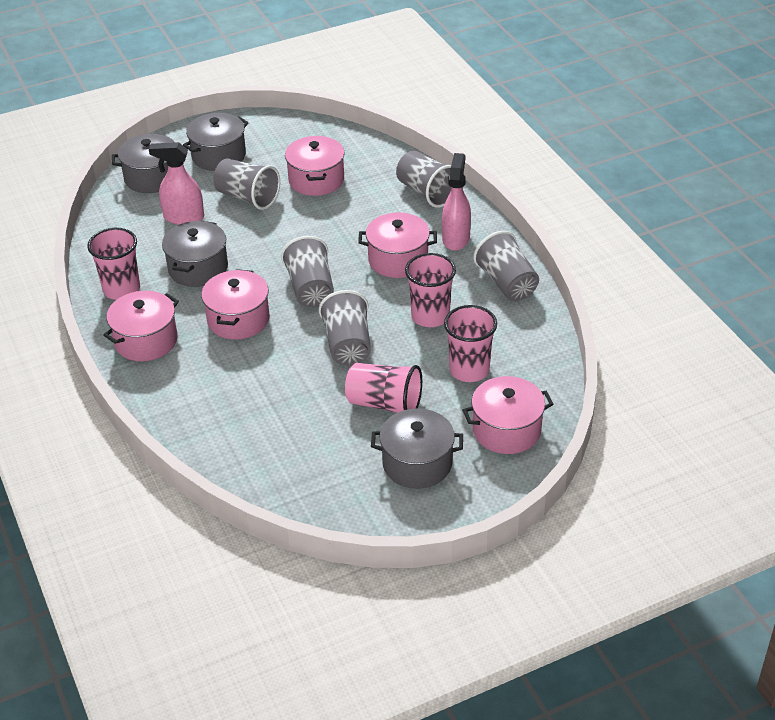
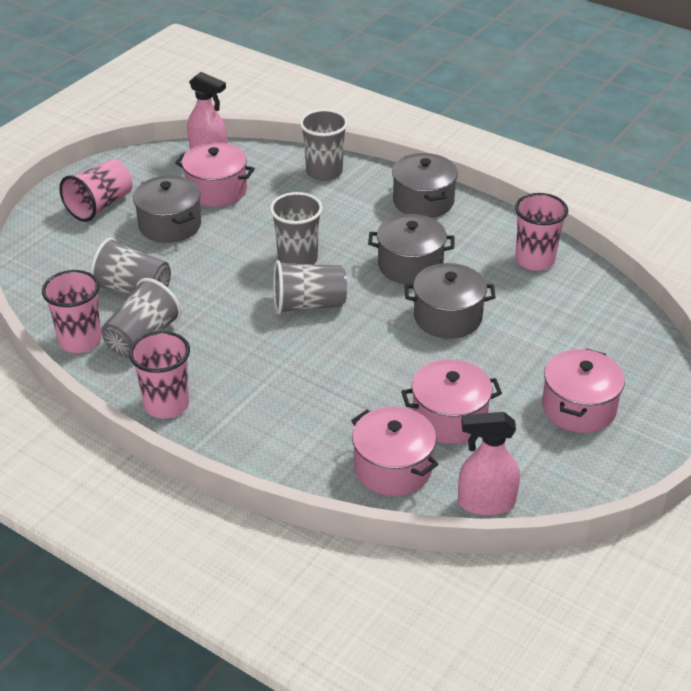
pink pot: 5 -> 4

